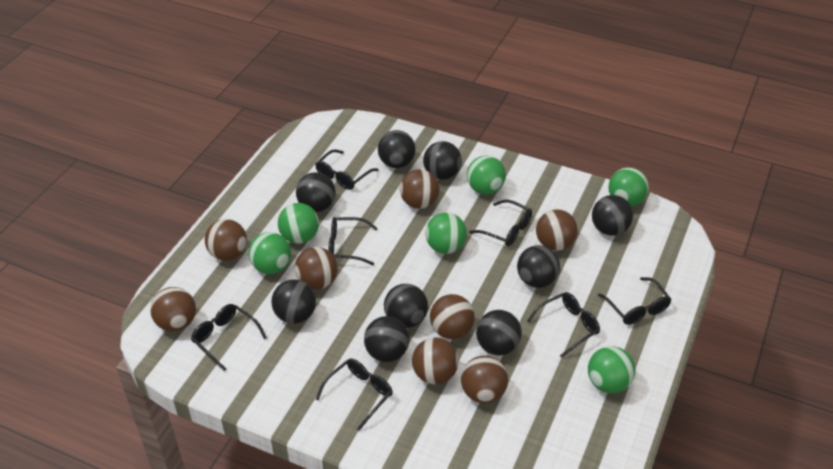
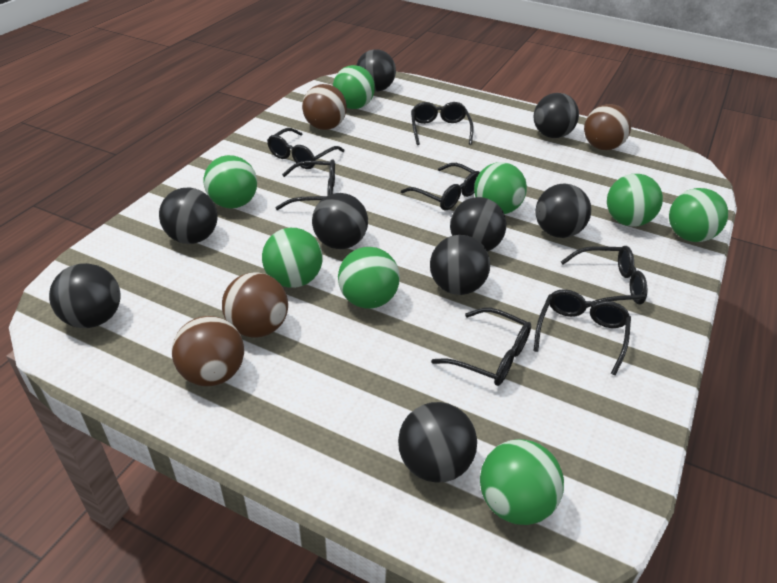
brown ball: 8 -> 4
green ball: 6 -> 8

